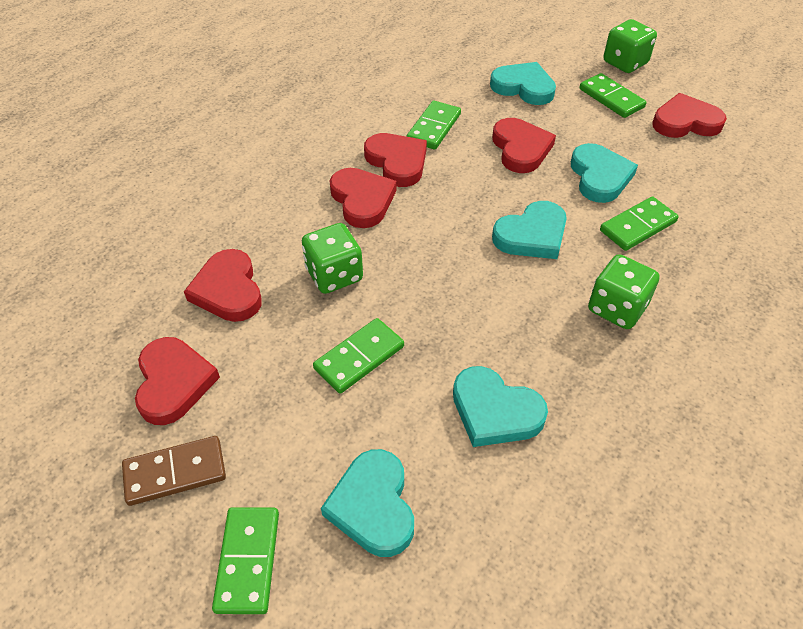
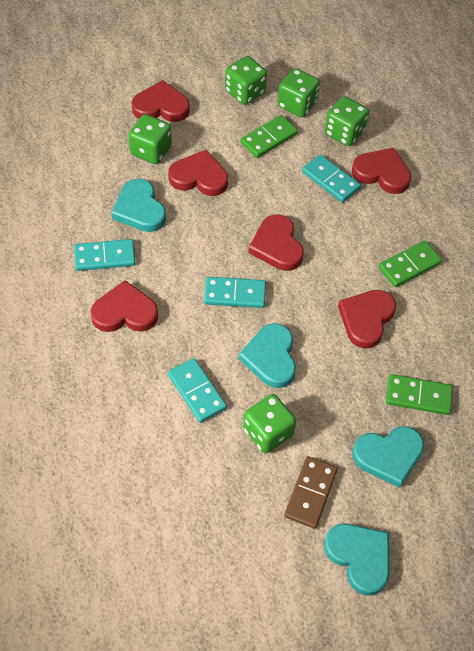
green dice: 3 -> 5
green domino: 5 -> 3
turquoise domino: 0 -> 4
turquoise heart: 5 -> 4

